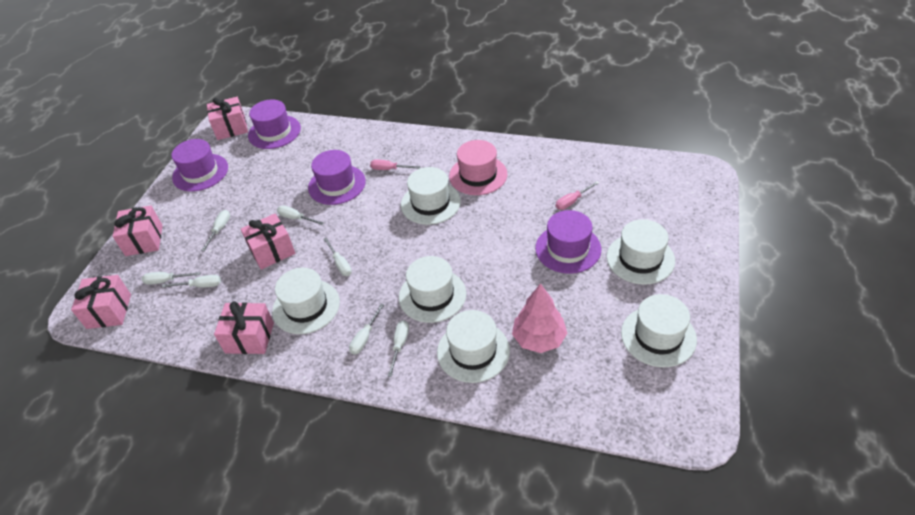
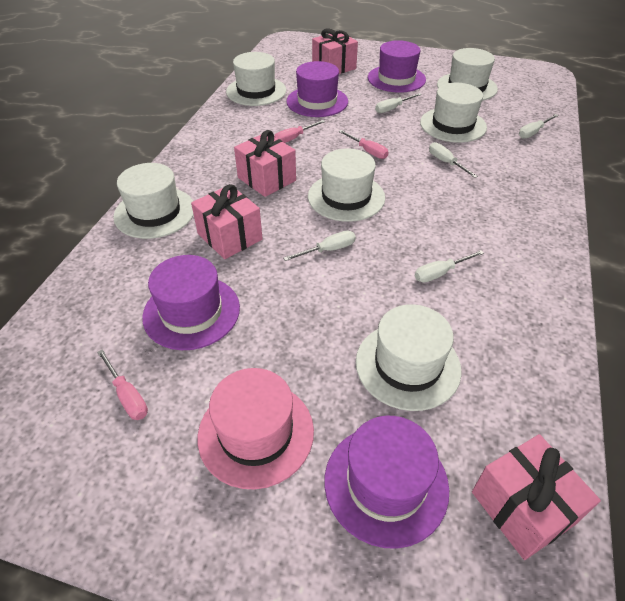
pink gift: 5 -> 4
pink screwdriver: 2 -> 3
pink tree: 1 -> 0
white screwdriver: 7 -> 5

